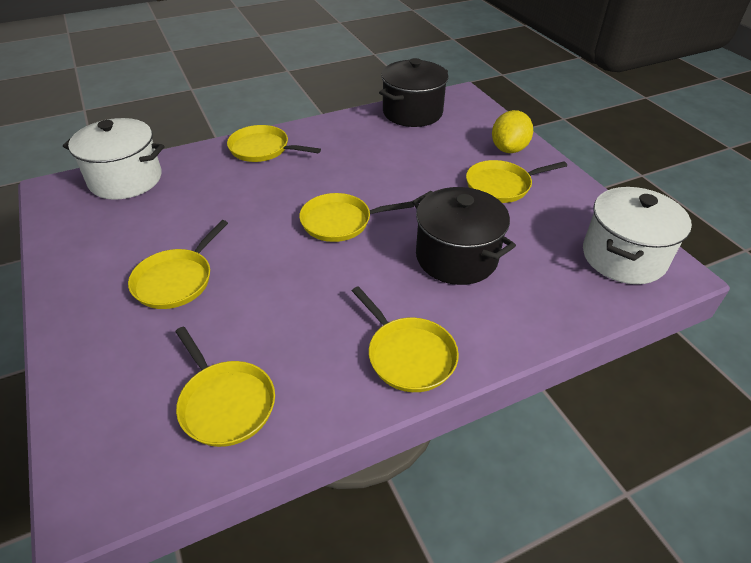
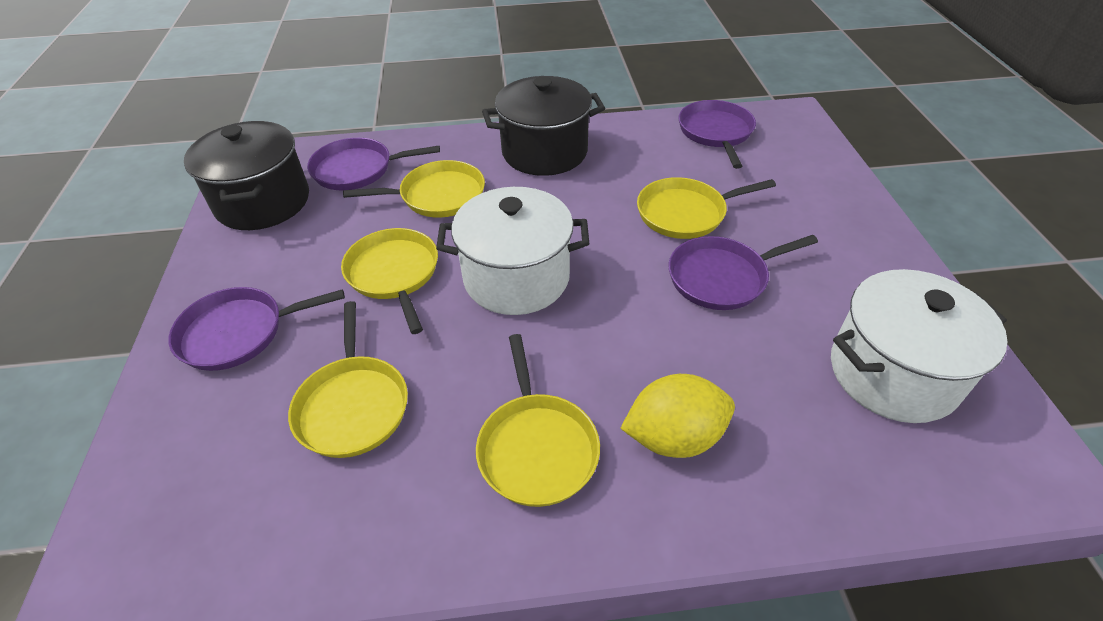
purple pan: 0 -> 4
yellow pan: 6 -> 5

